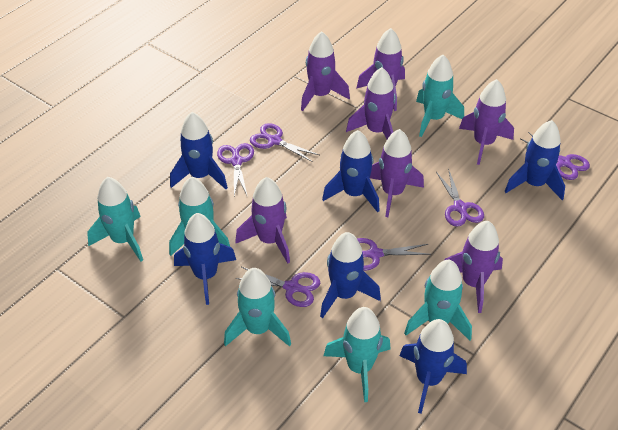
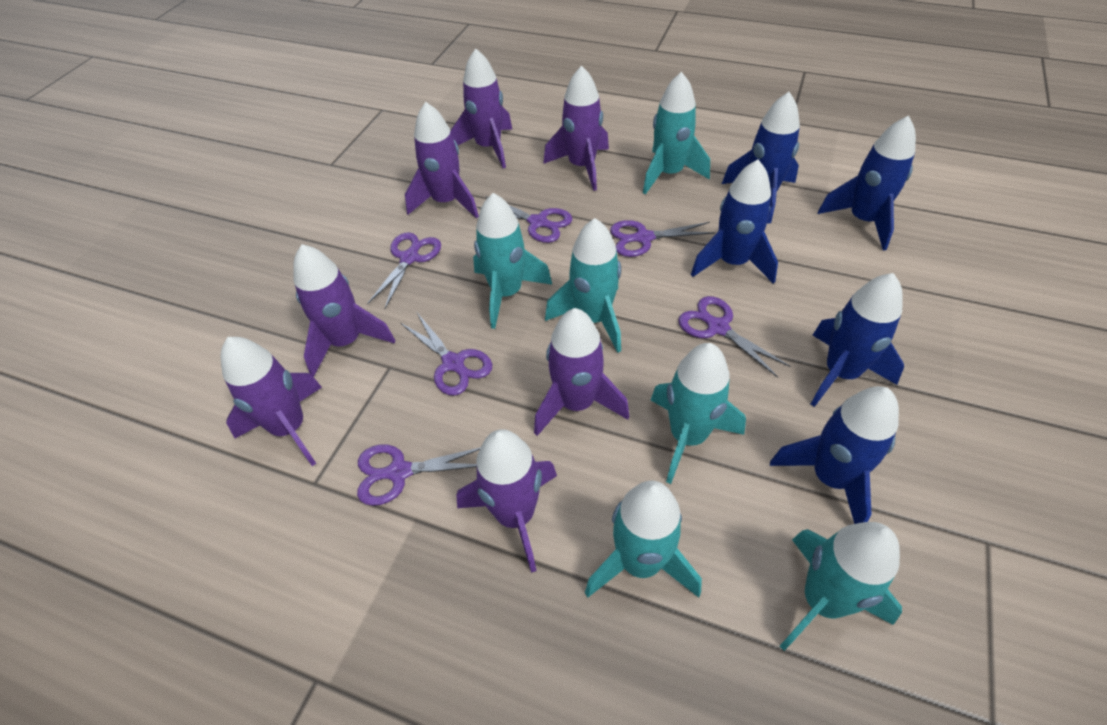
blue rocket: 6 -> 5

